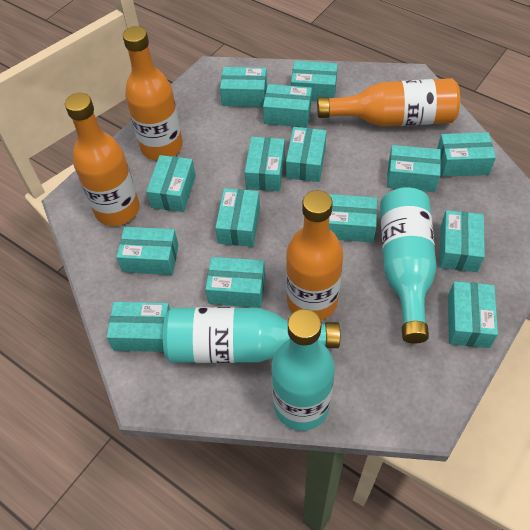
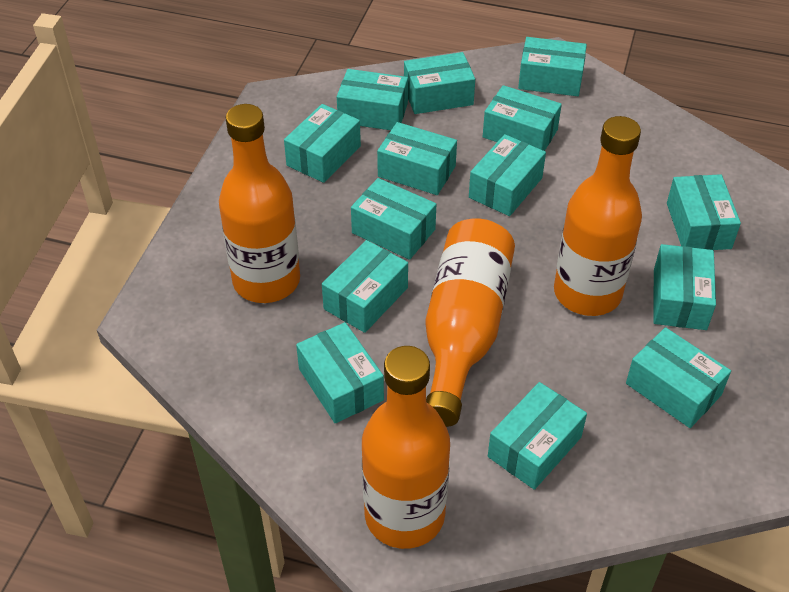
turquoise bottle: 3 -> 0
turquoise box: 15 -> 14

